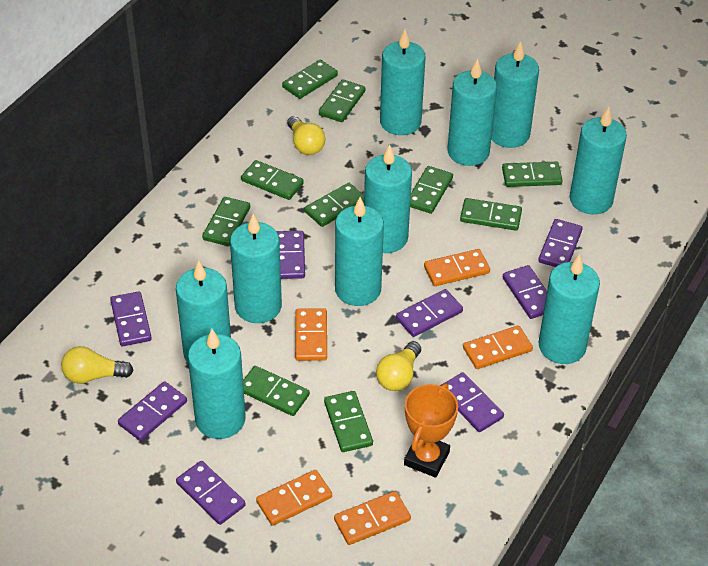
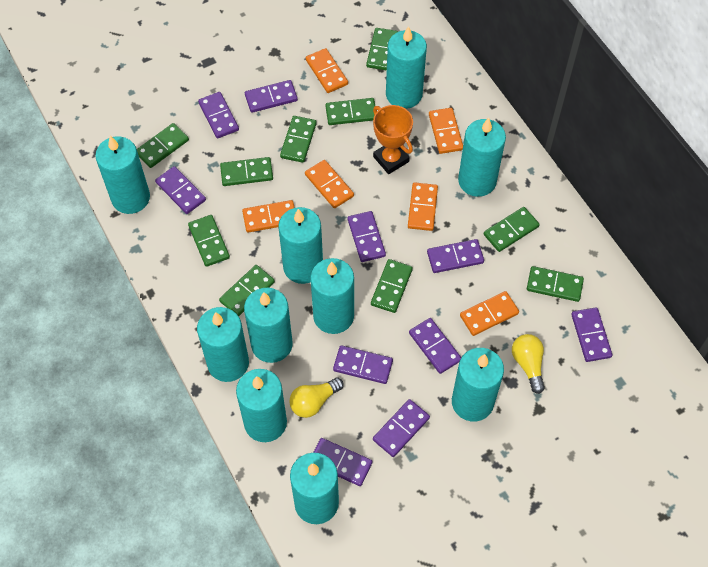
orange domino: 5 -> 6
purple domino: 8 -> 10
yellow light bulb: 3 -> 2

